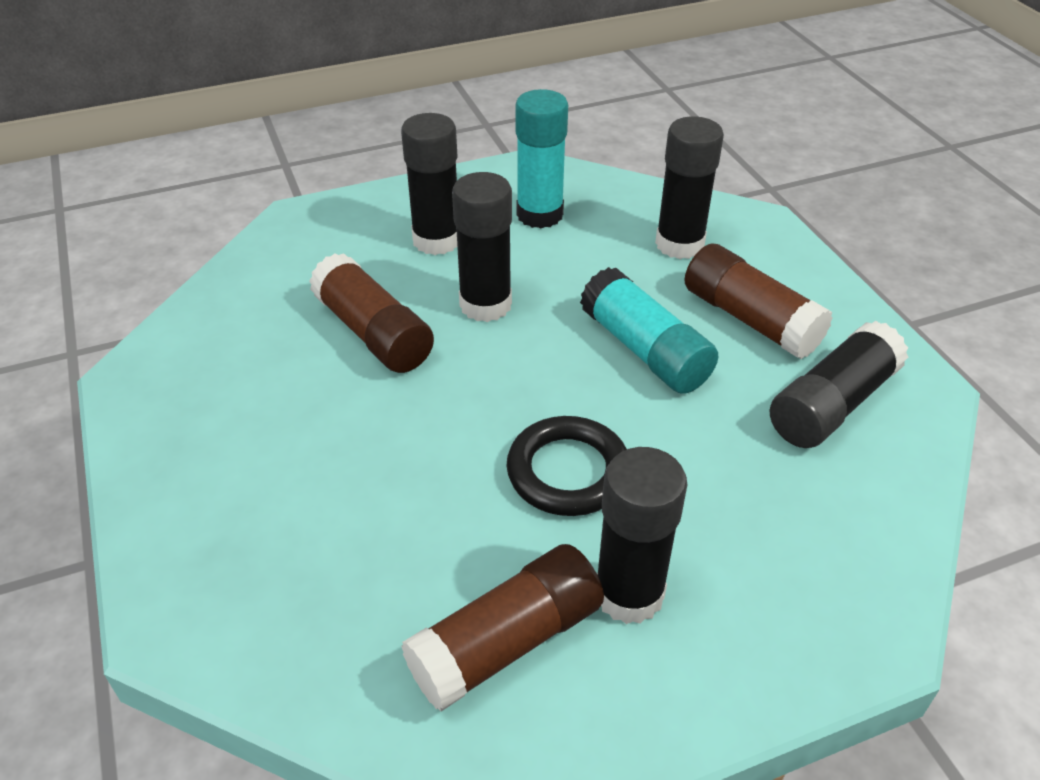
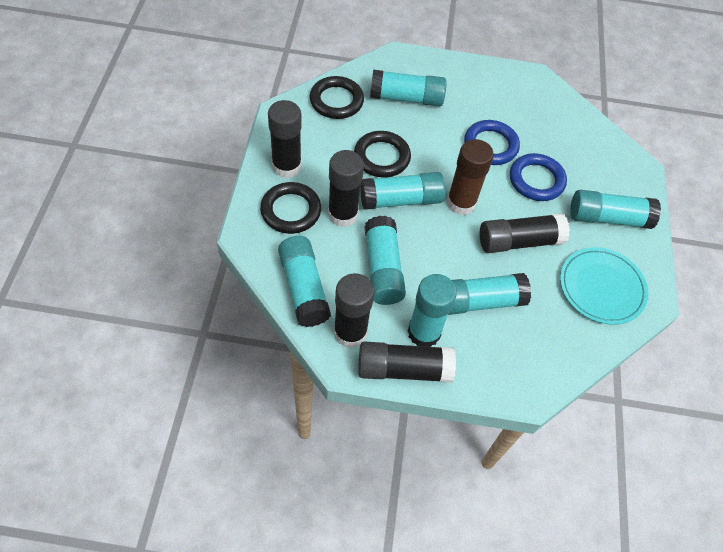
black ring: 1 -> 3
blue ring: 0 -> 2
brown glue stick: 3 -> 1
turquoise glue stick: 2 -> 7
turquoise plate: 0 -> 1

